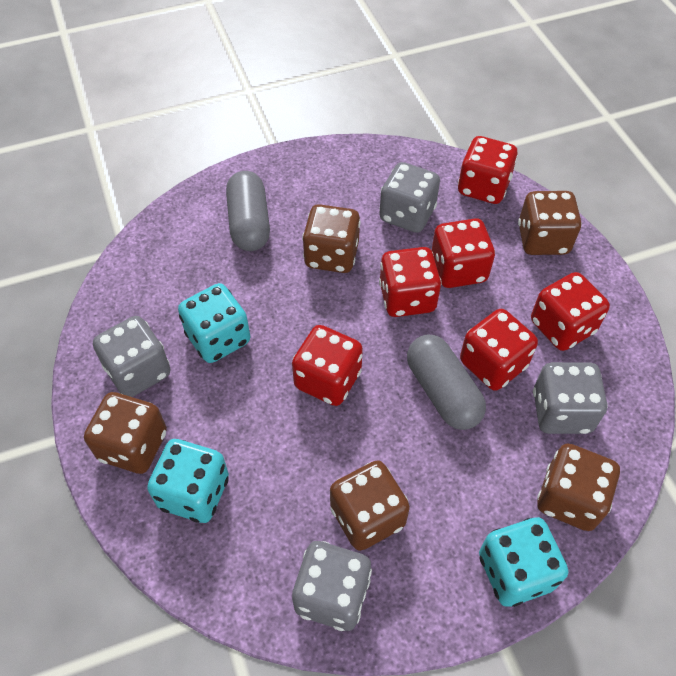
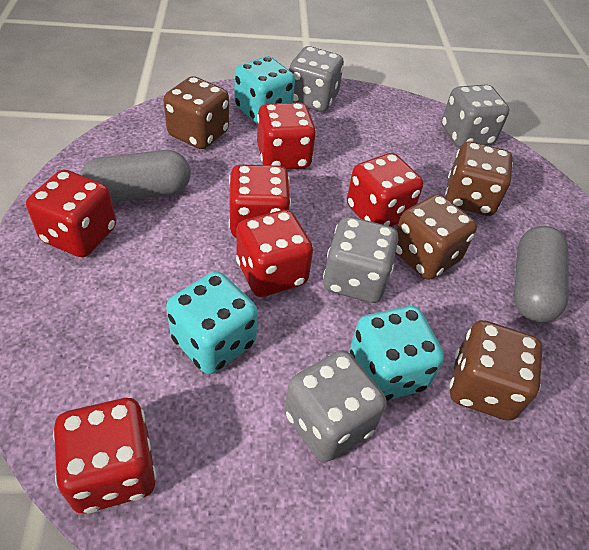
brown dice: 5 -> 4

